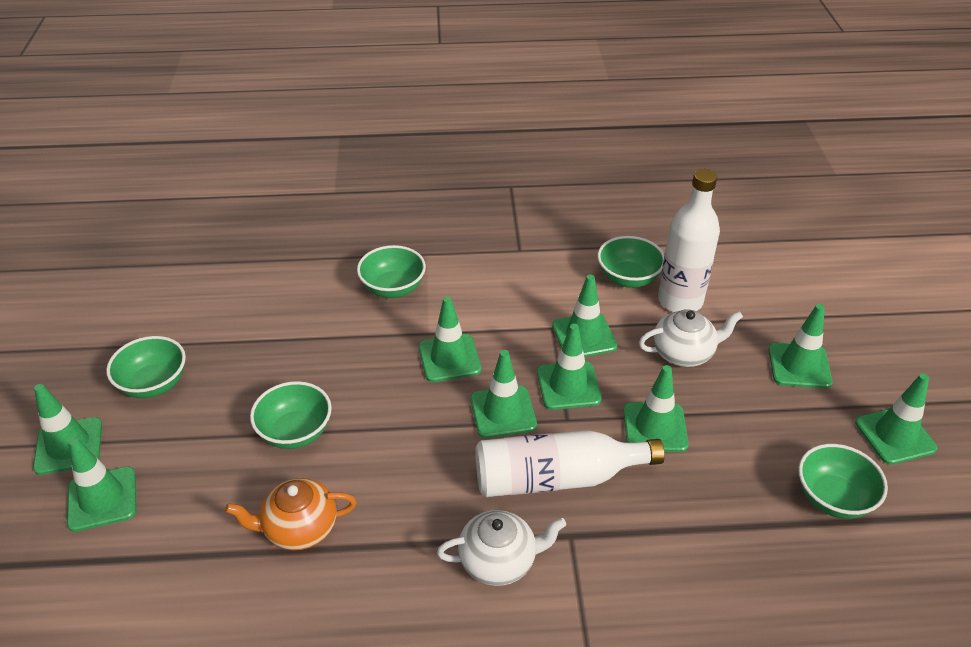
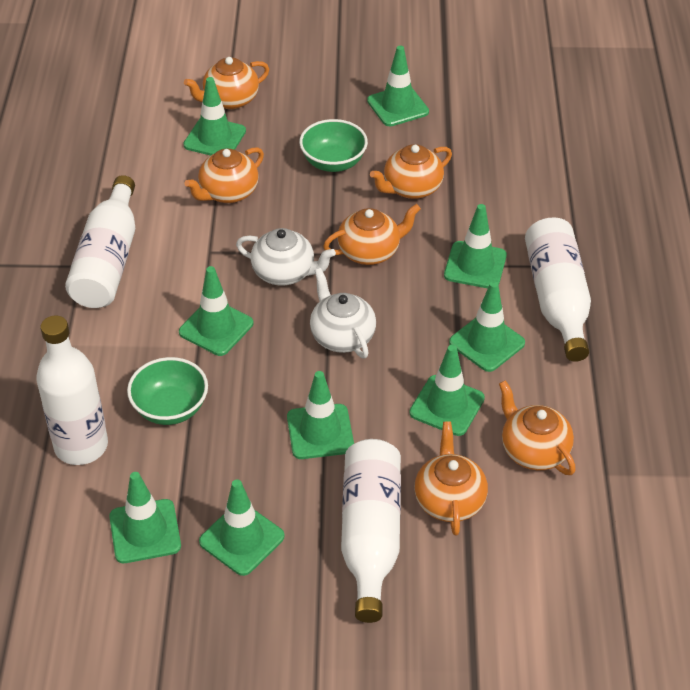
green bowl: 5 -> 2
orange teapot: 1 -> 6
white bottle: 2 -> 4

